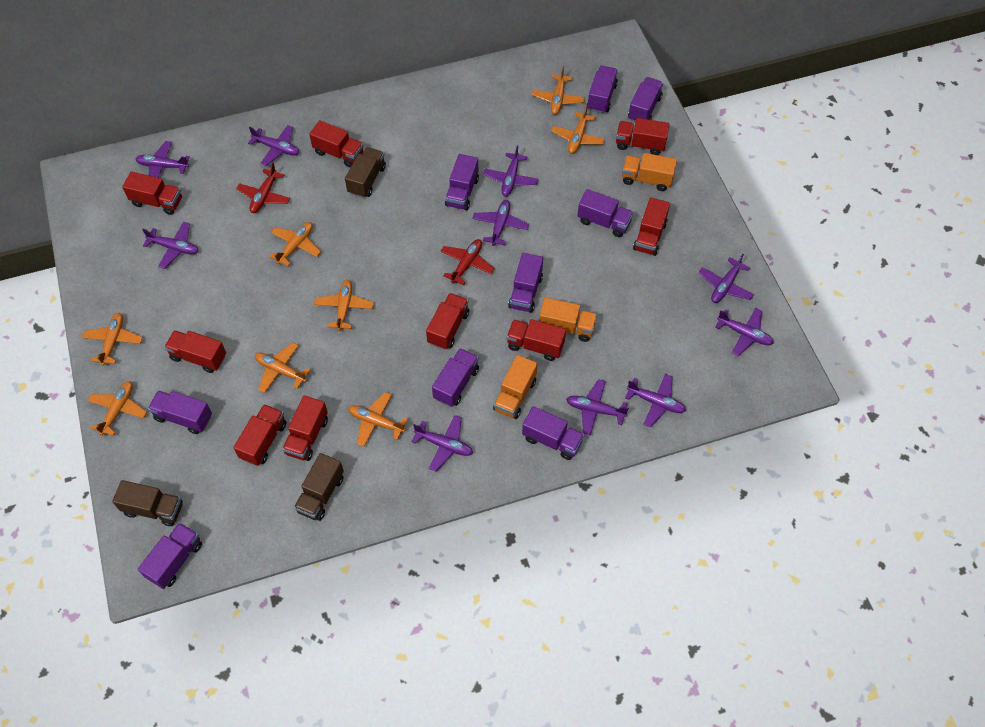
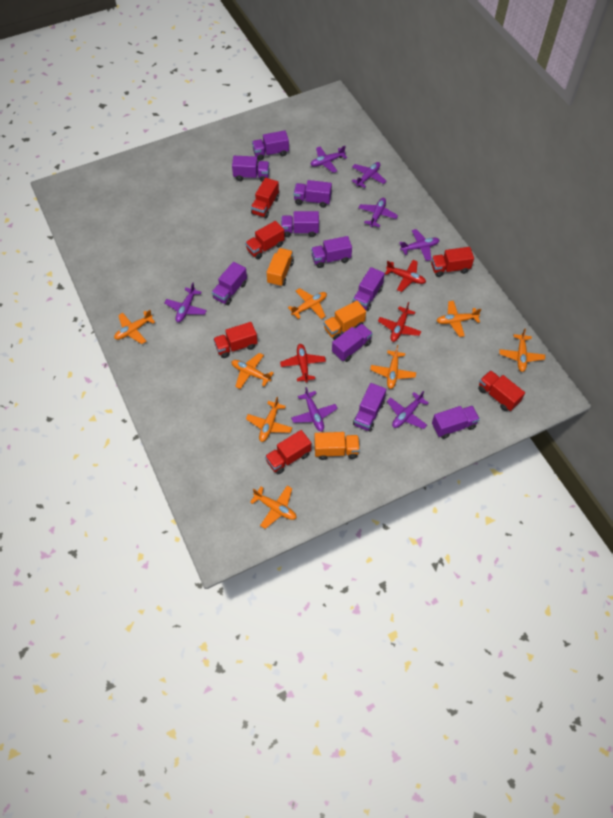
brown truck: 3 -> 0
purple plane: 10 -> 7
purple truck: 9 -> 10
red plane: 2 -> 3
red truck: 9 -> 6

